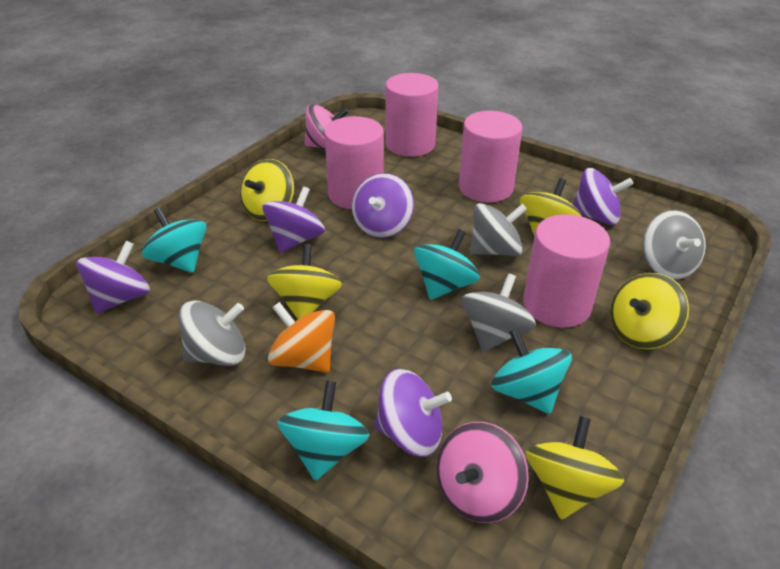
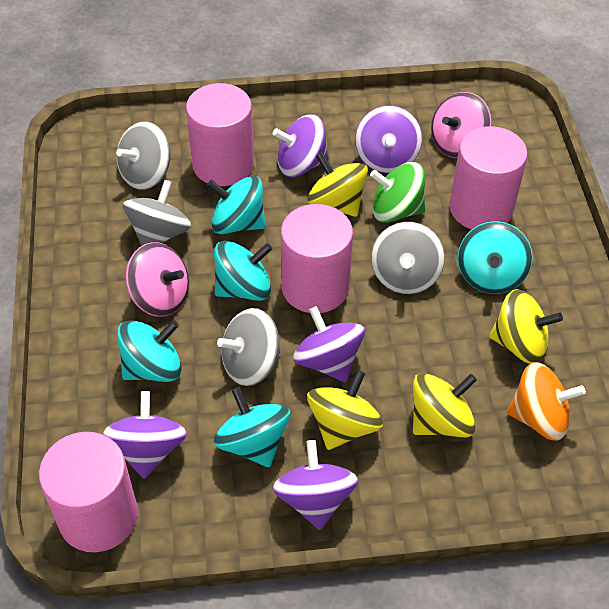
green spinning top: 0 -> 1
turquoise spinning top: 4 -> 5
yellow spinning top: 5 -> 4

